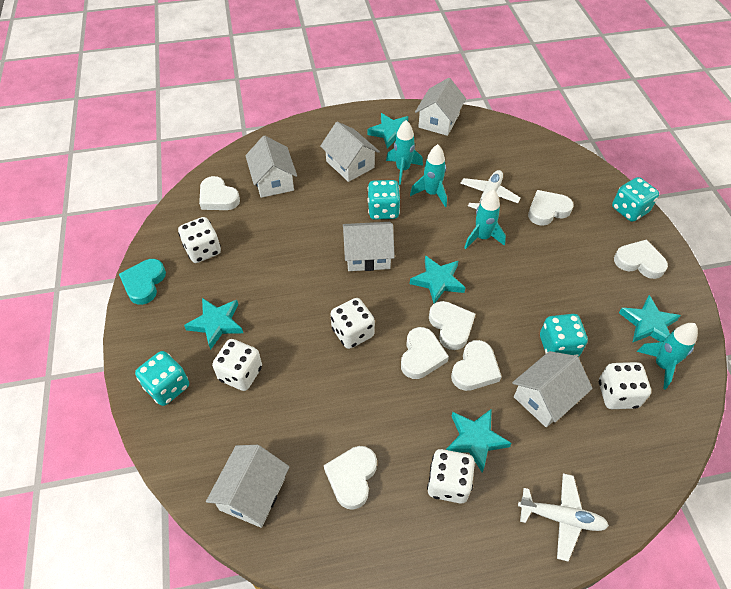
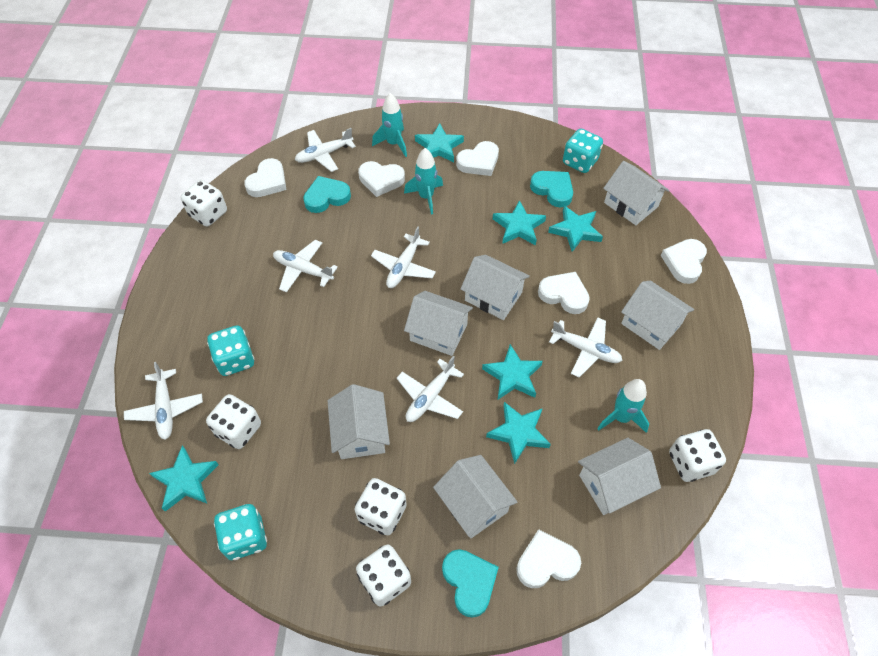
turquoise dice: 4 -> 3
turquoise heart: 1 -> 3
turquoise rocket: 4 -> 3
turquoise star: 5 -> 6
white heart: 7 -> 6
white house: 6 -> 7
white plane: 2 -> 6

